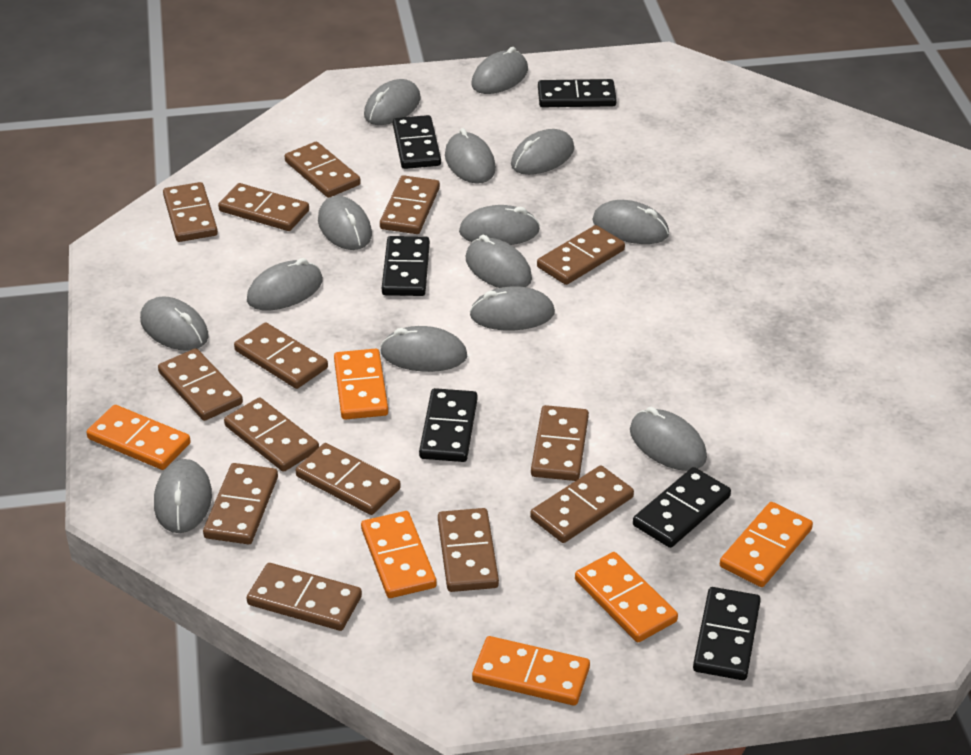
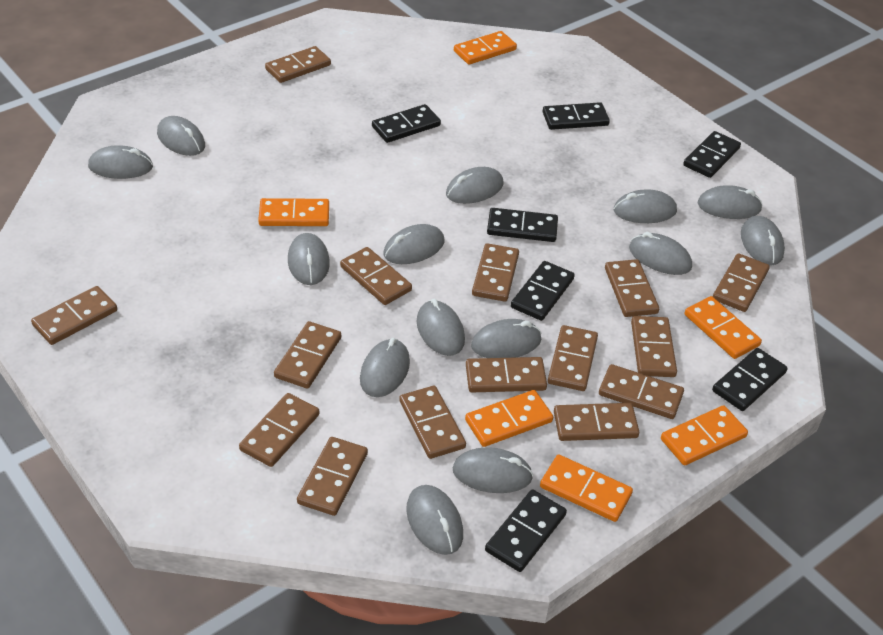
black domino: 6 -> 7
brown domino: 14 -> 15

